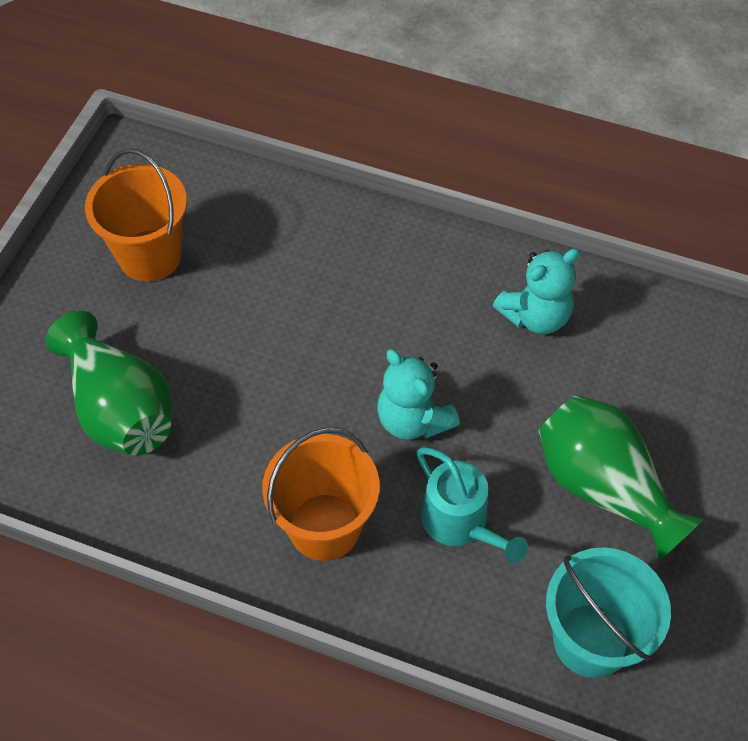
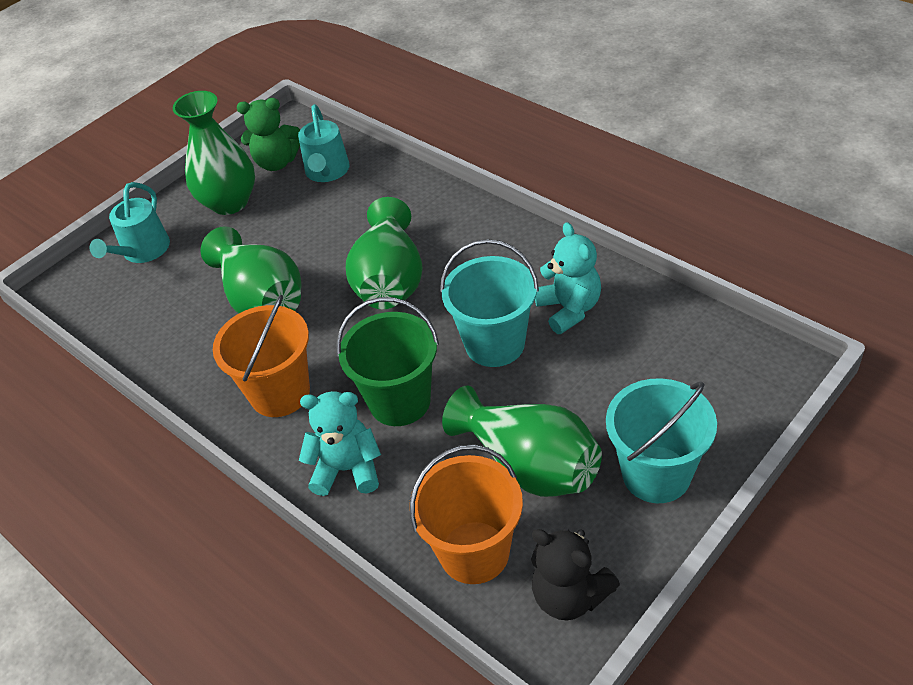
black teddy bear: 0 -> 1
green bucket: 0 -> 1
green teddy bear: 0 -> 1
green vase: 2 -> 4
turquoise bucket: 1 -> 2
turquoise watering can: 1 -> 2

